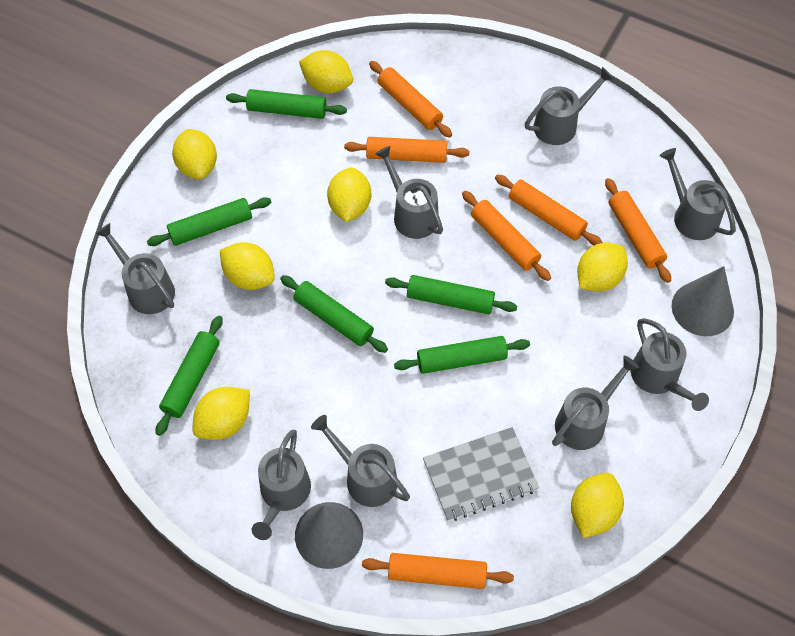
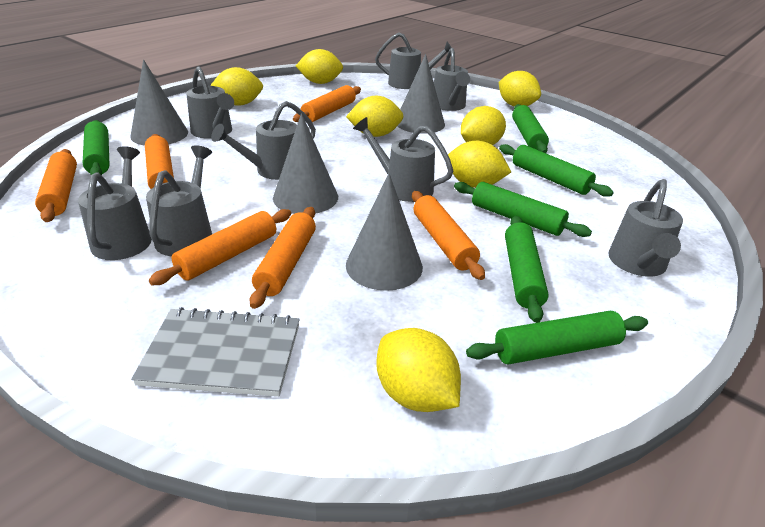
grey cone: 2 -> 4

